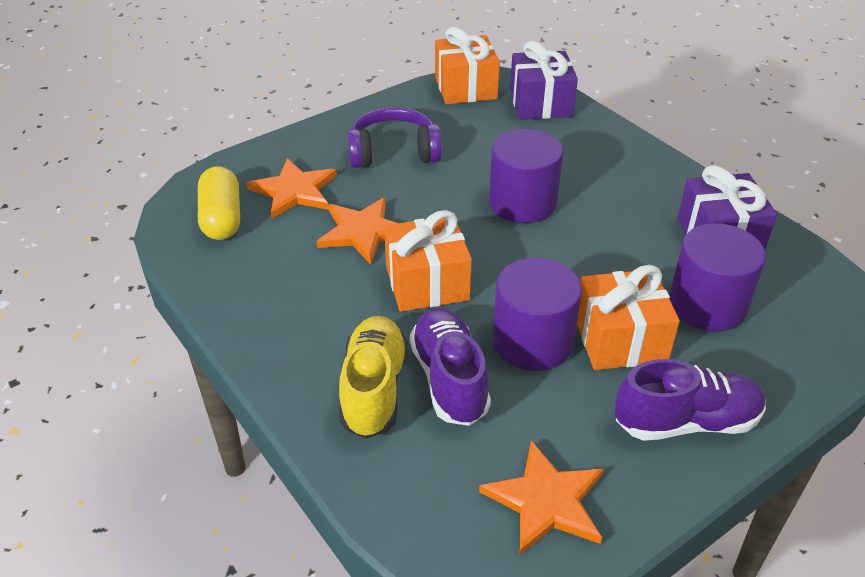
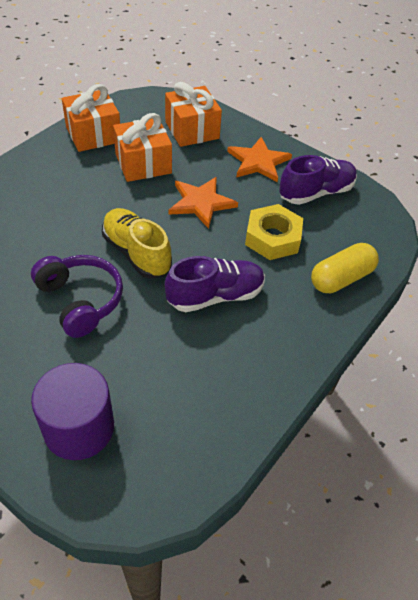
orange star: 3 -> 2
purple cylinder: 3 -> 1
purple gift: 2 -> 0
yellow nut: 0 -> 1

